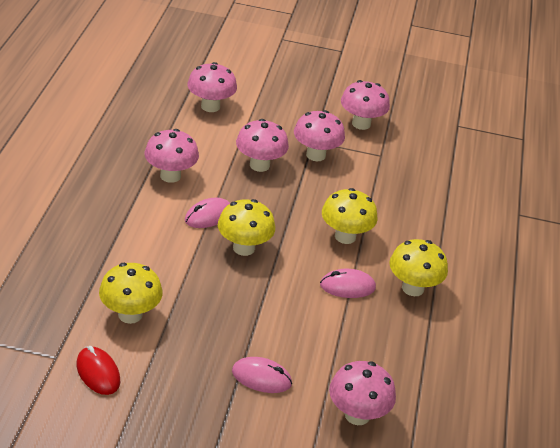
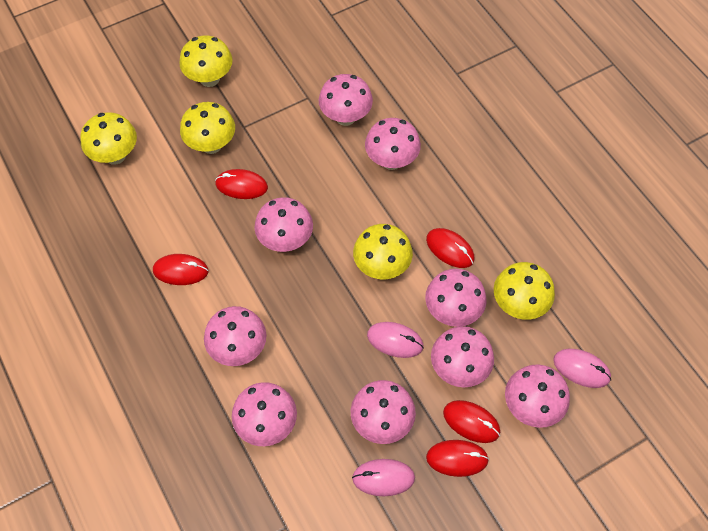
pink mushroom: 6 -> 9
red mouse: 1 -> 5
yellow mushroom: 4 -> 5

